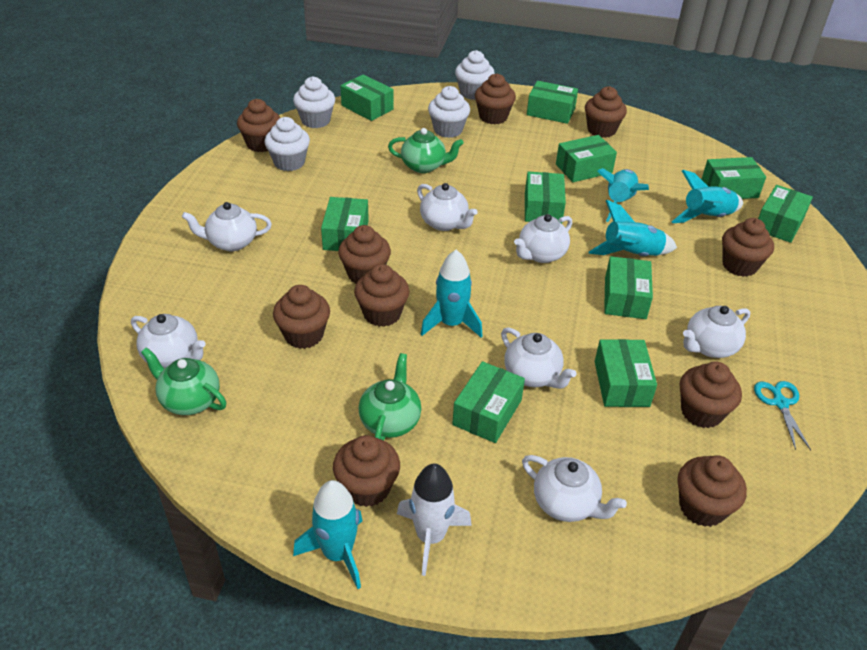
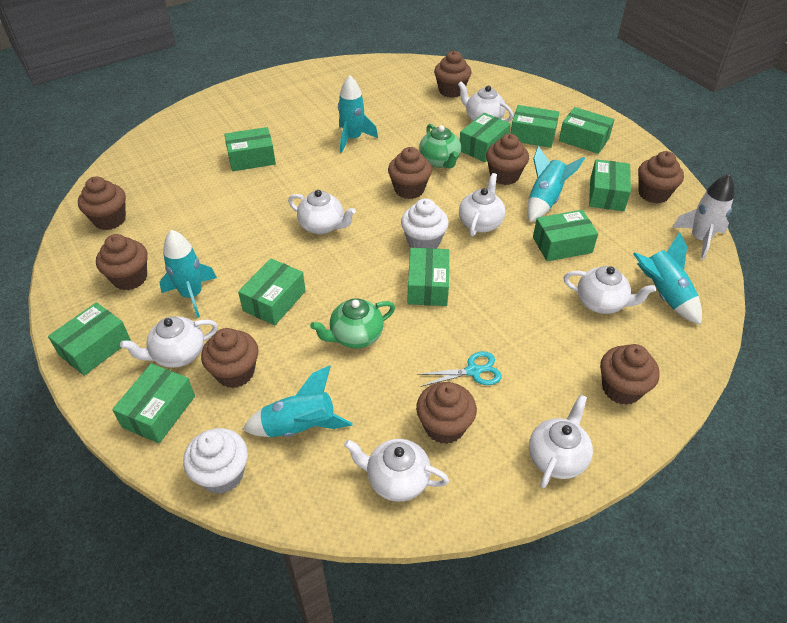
brown cupcake: 10 -> 9
green teapot: 3 -> 2
white cupcake: 4 -> 2

